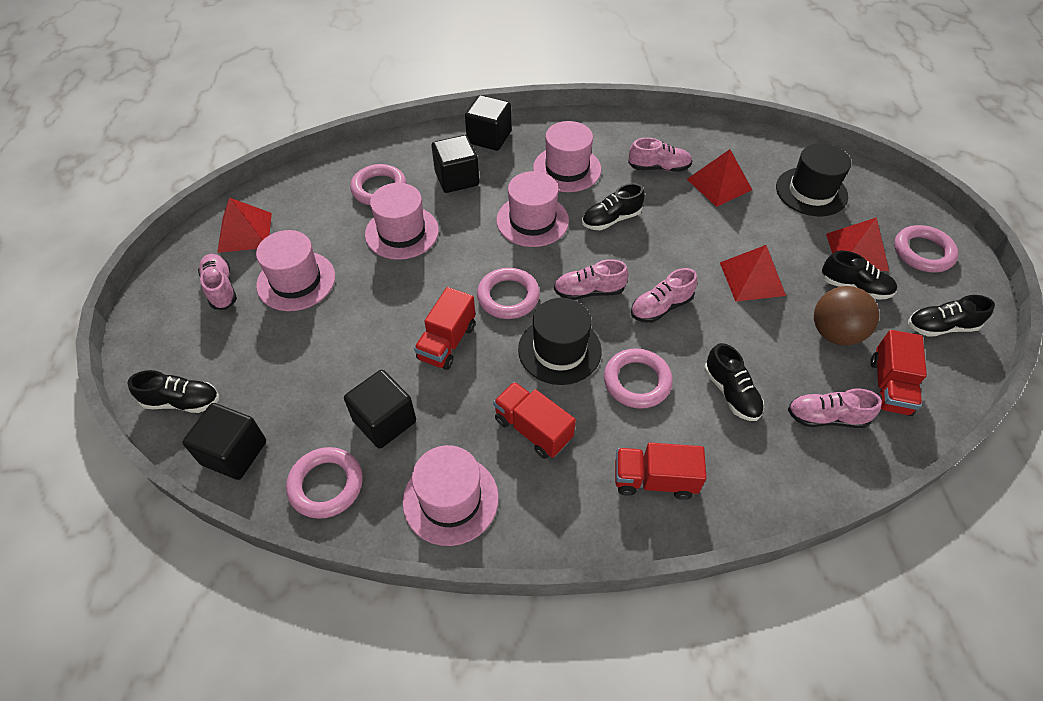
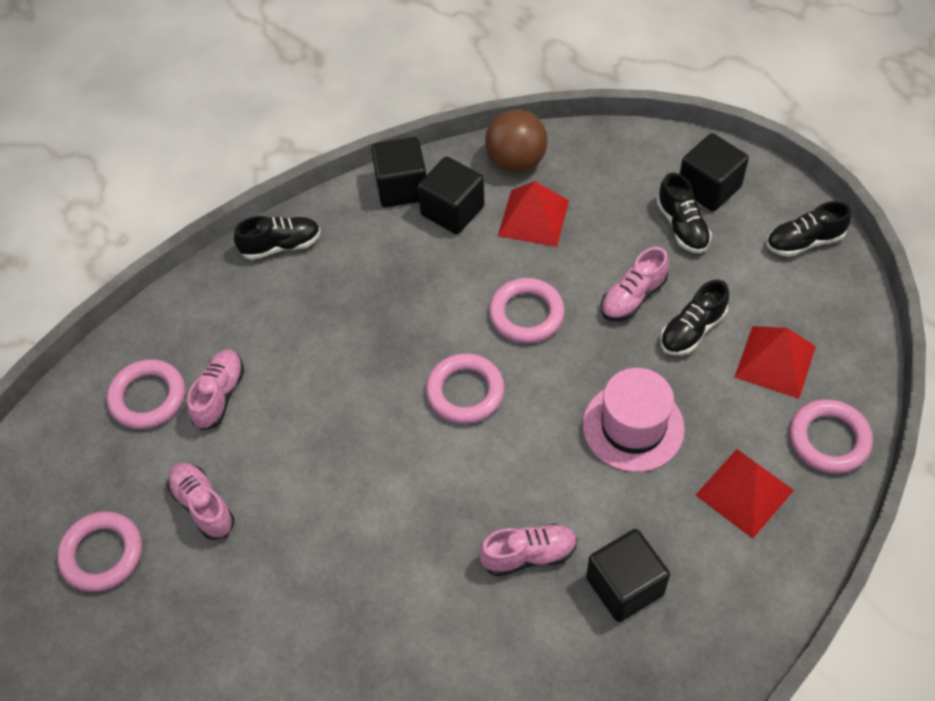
black hat: 2 -> 0
black shoe: 5 -> 4
pink hat: 5 -> 1
pink shoe: 5 -> 4
red pyramid: 4 -> 3
red truck: 4 -> 0

